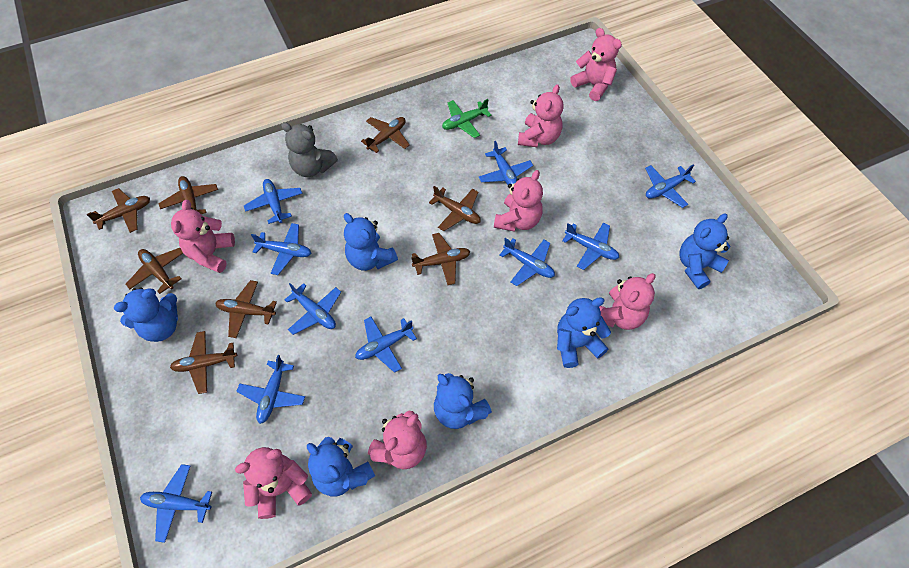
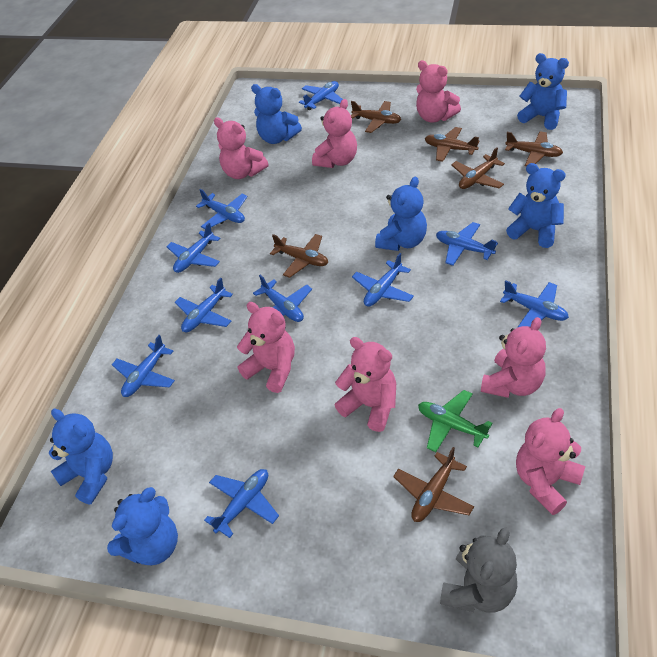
brown plane: 8 -> 6

